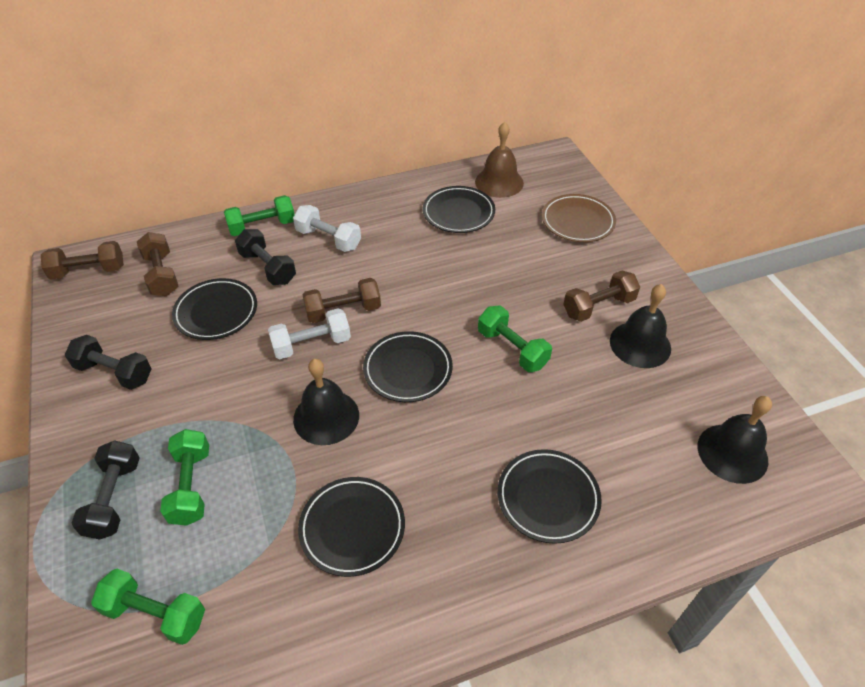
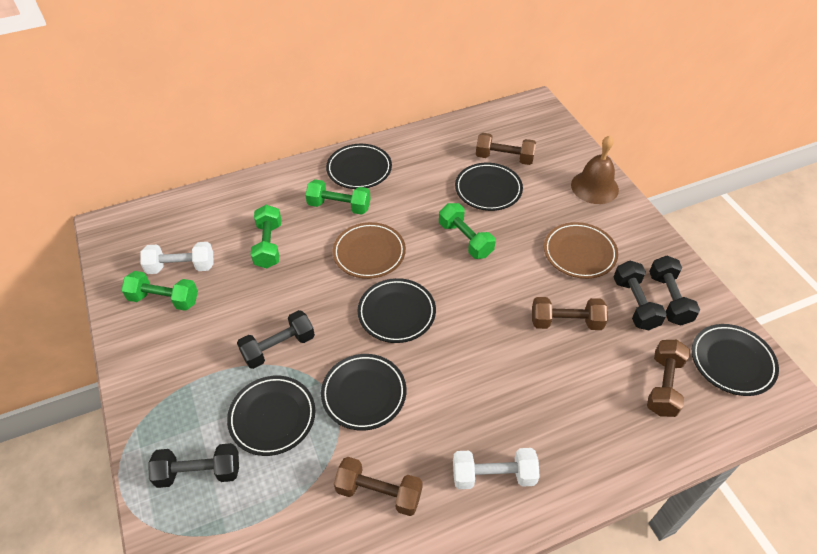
black bell: 3 -> 0
black dumbbell: 3 -> 4
black plate: 5 -> 6
brown plate: 1 -> 2

